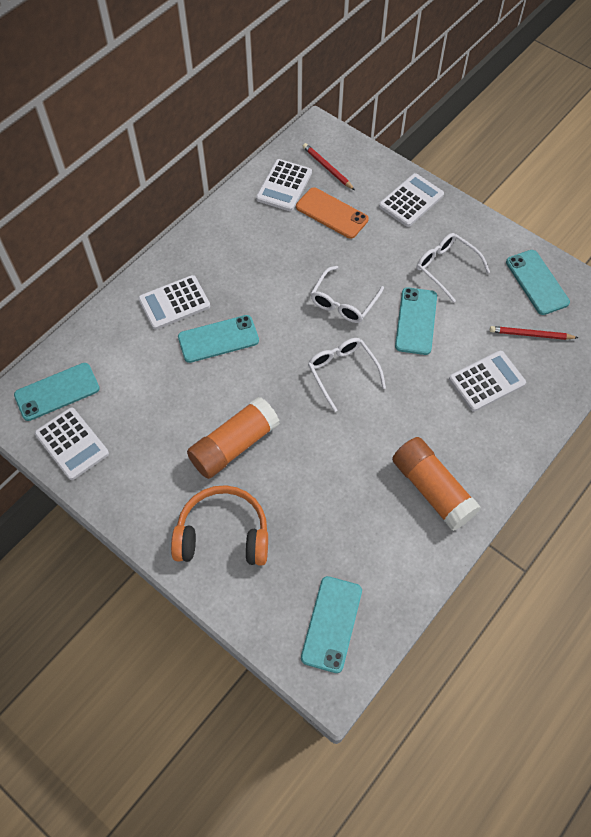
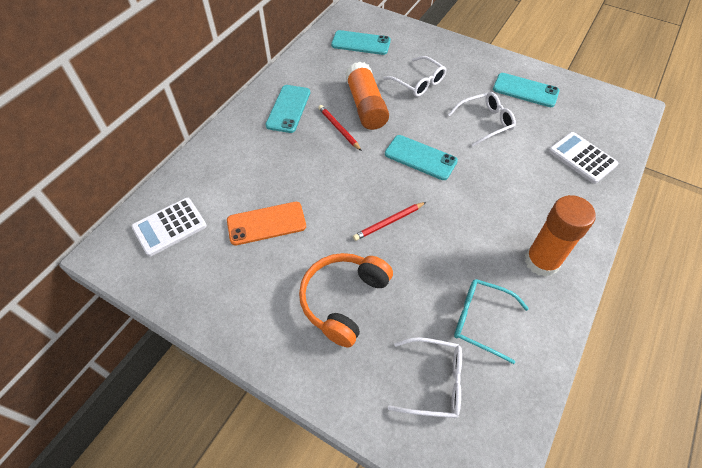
turquoise glasses: 0 -> 1
turquoise phone: 5 -> 4
white calculator: 5 -> 2

